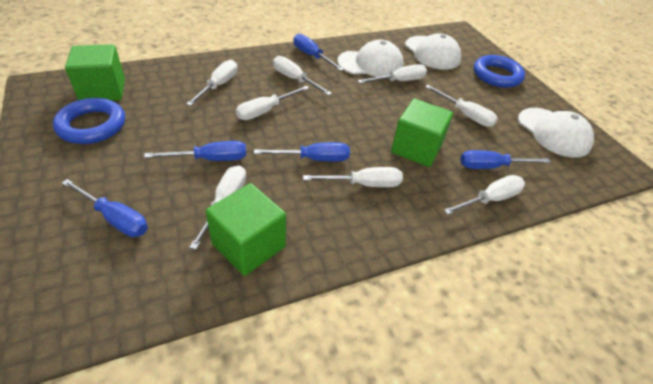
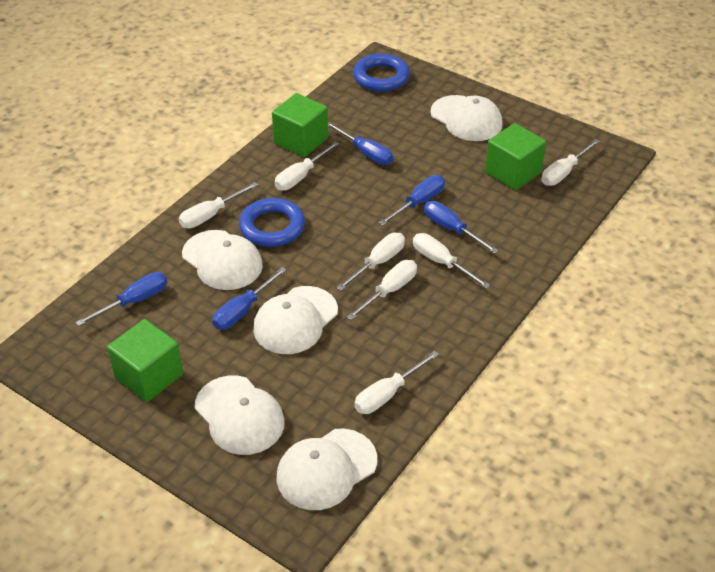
white cap: 3 -> 5
white screwdriver: 8 -> 7

